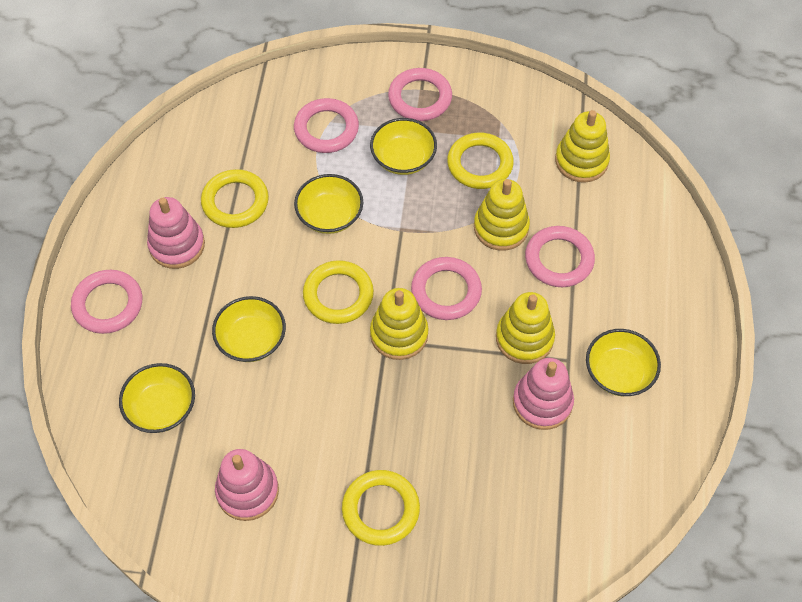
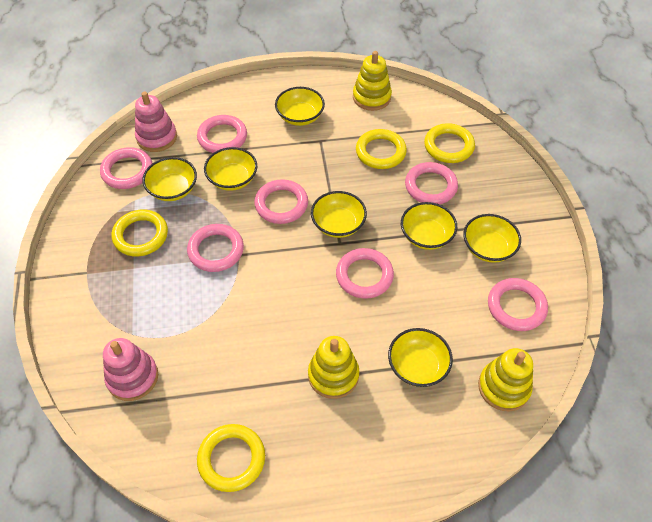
pink ring: 5 -> 7
pink stacking toy: 3 -> 2
yellow bowl: 5 -> 7
yellow stacking toy: 4 -> 3

